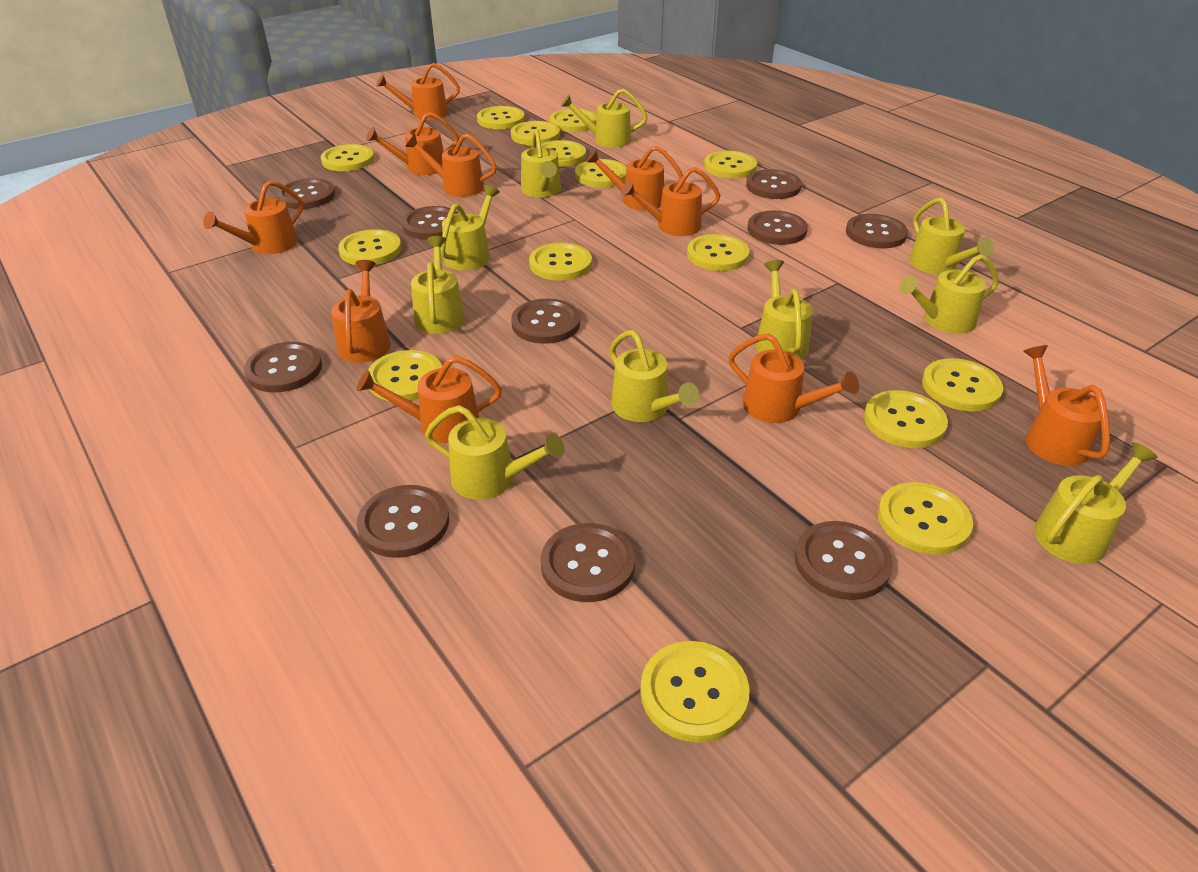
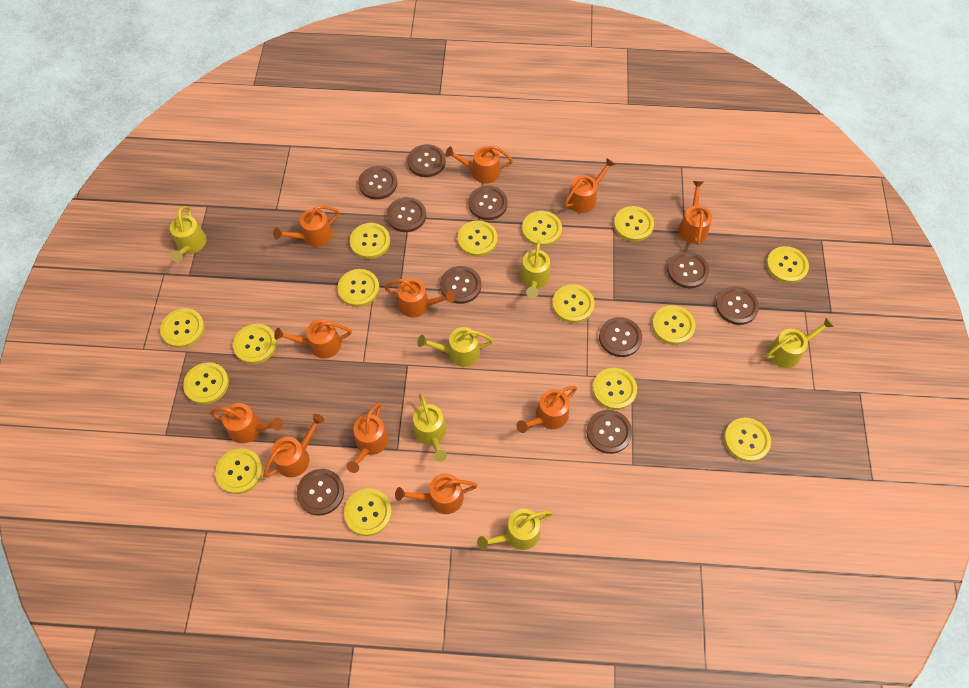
orange watering can: 10 -> 11
yellow watering can: 10 -> 6

